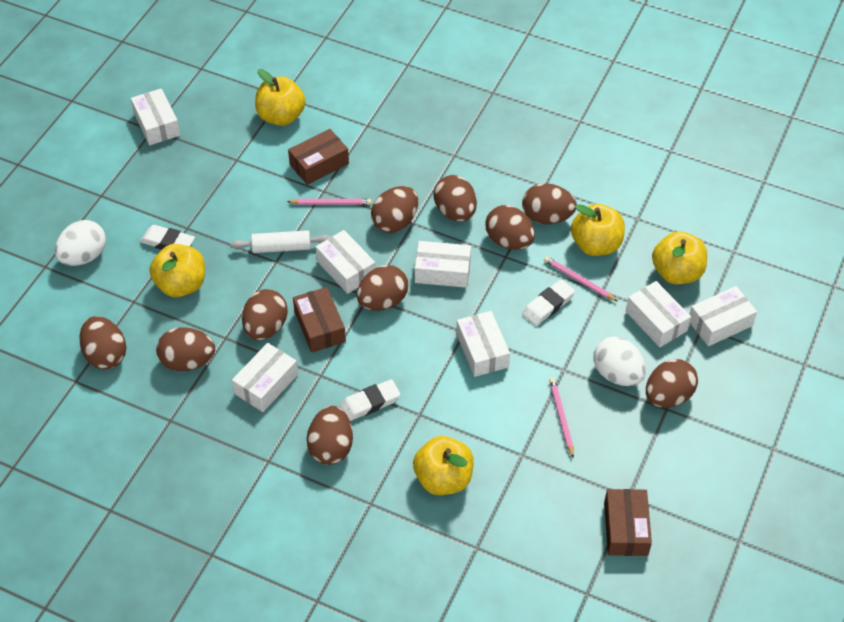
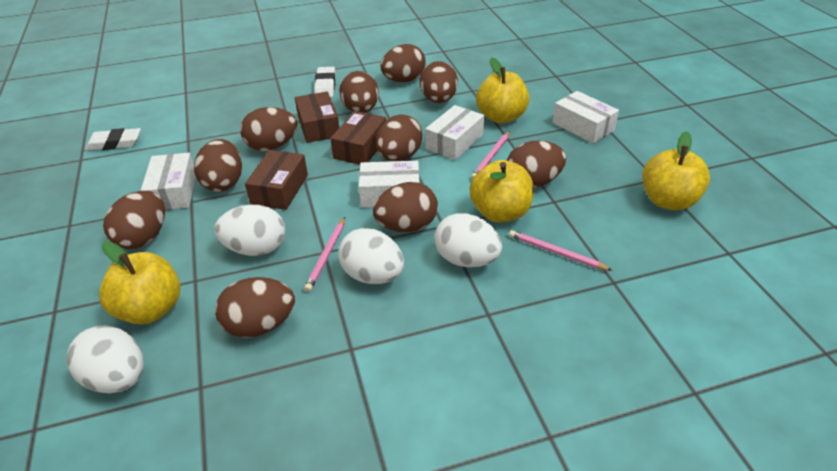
white box: 7 -> 4
white egg: 2 -> 4
white eraser: 3 -> 2
white rolling pin: 1 -> 0
yellow apple: 5 -> 4

